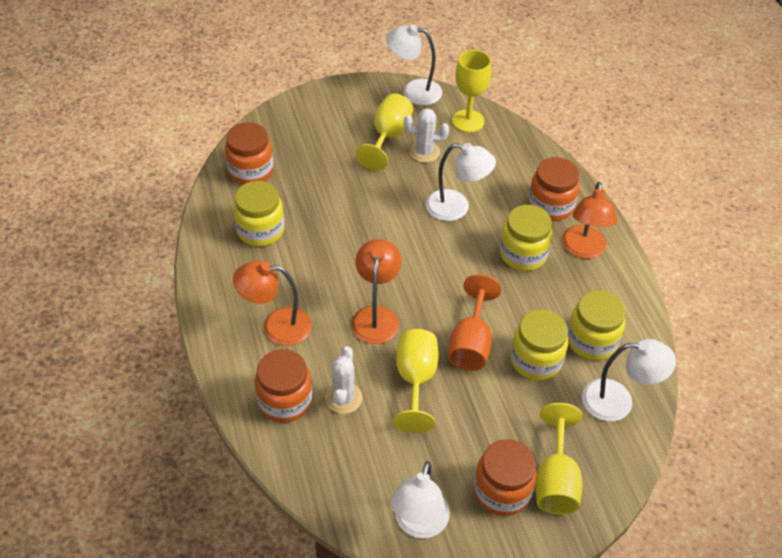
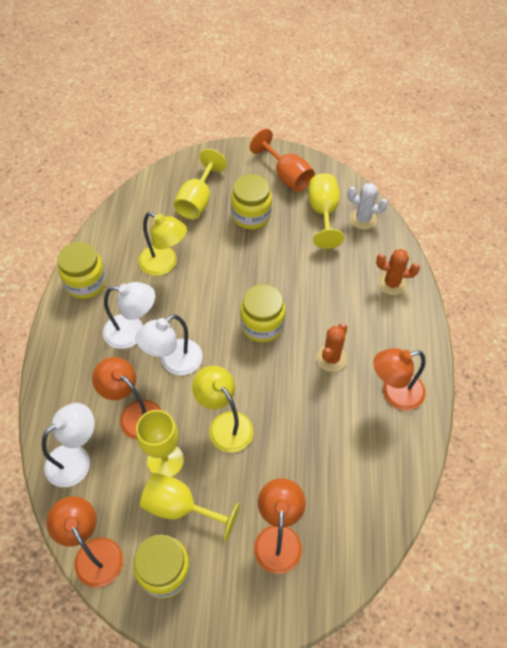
orange cactus: 0 -> 2
orange jar: 4 -> 0
orange lamp: 3 -> 4
white cactus: 2 -> 1
white lamp: 4 -> 3
yellow lamp: 0 -> 2

